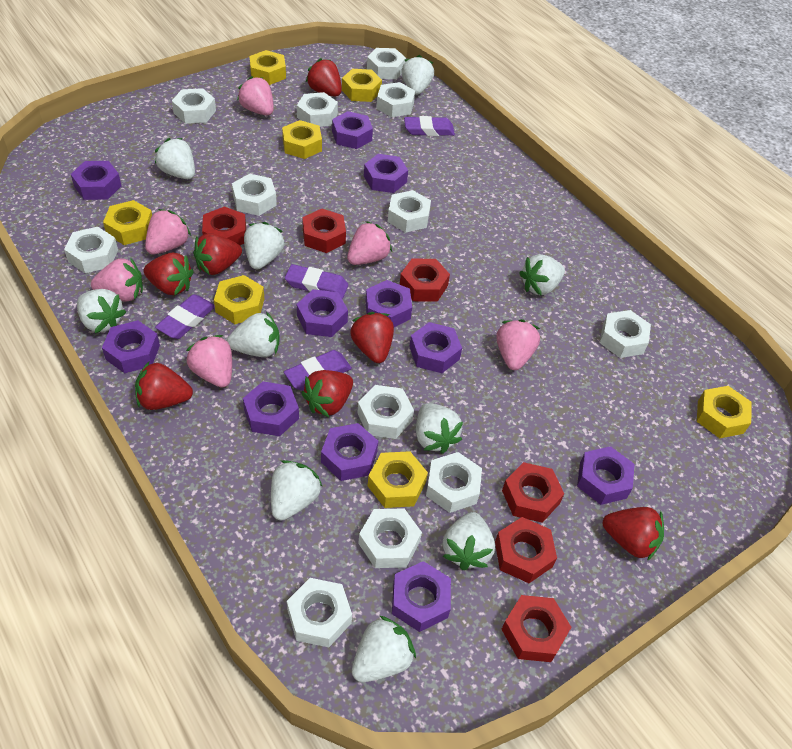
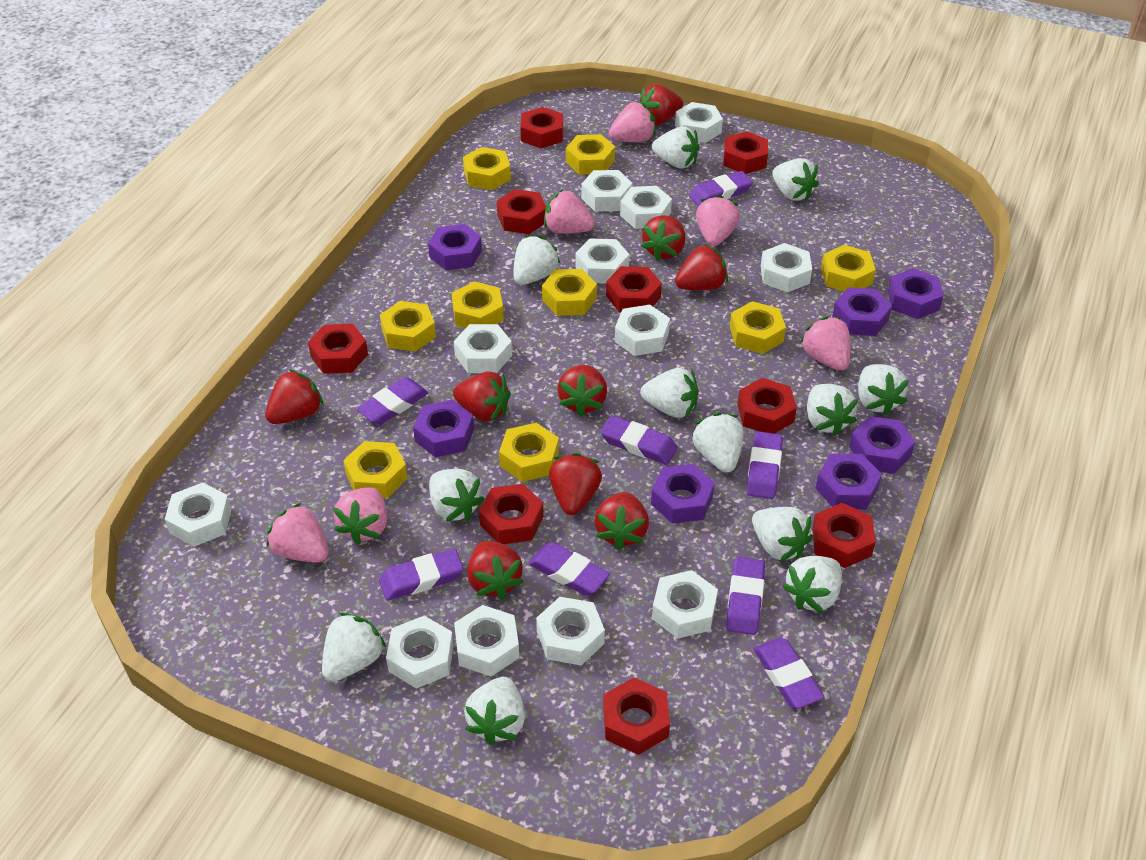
purple eraser: 4 -> 8
purple nut: 11 -> 7
red nut: 6 -> 9
red strawberry: 7 -> 9
white strawberry: 10 -> 12
yellow nut: 7 -> 9

